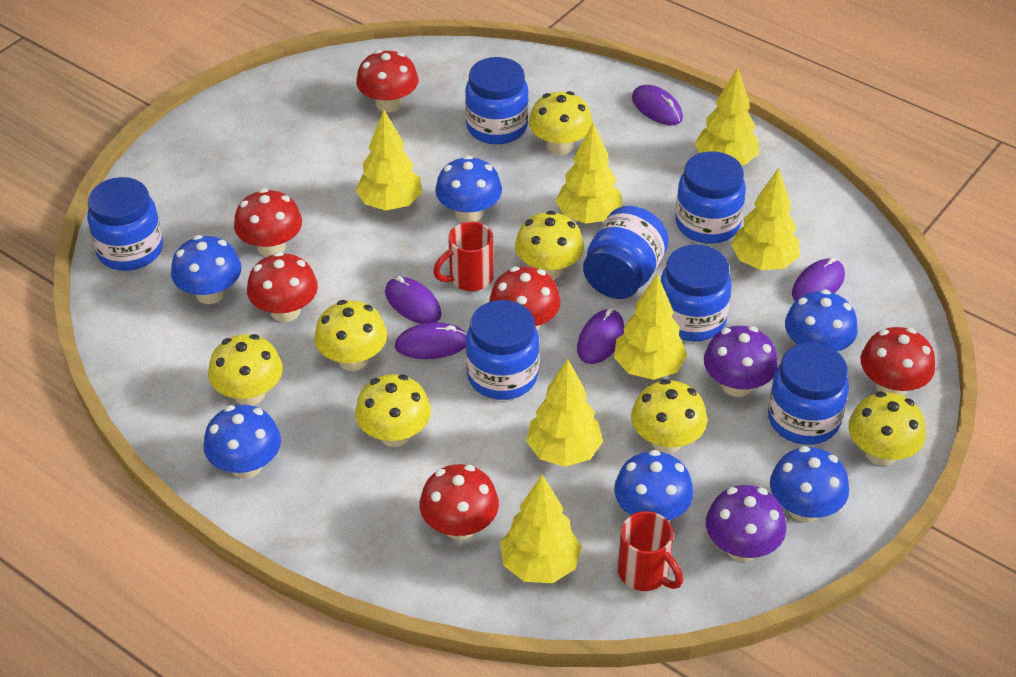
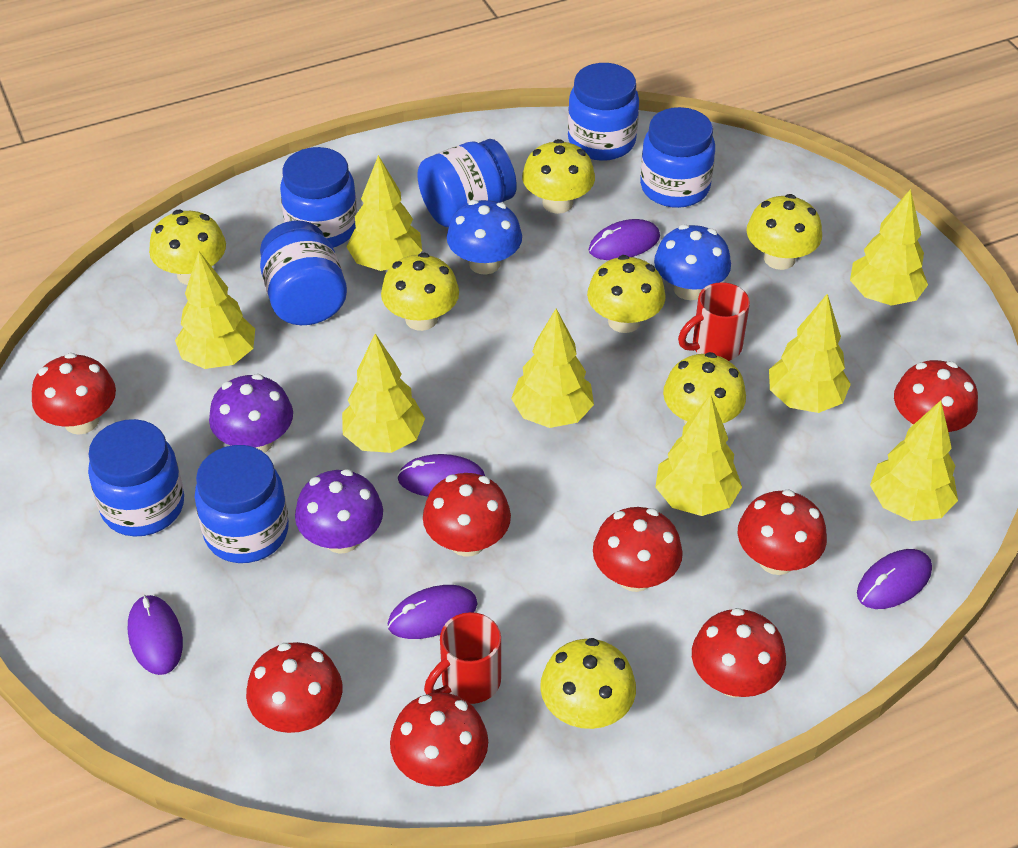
blue mushroom: 6 -> 2
red mushroom: 6 -> 8
yellow tree: 7 -> 8

